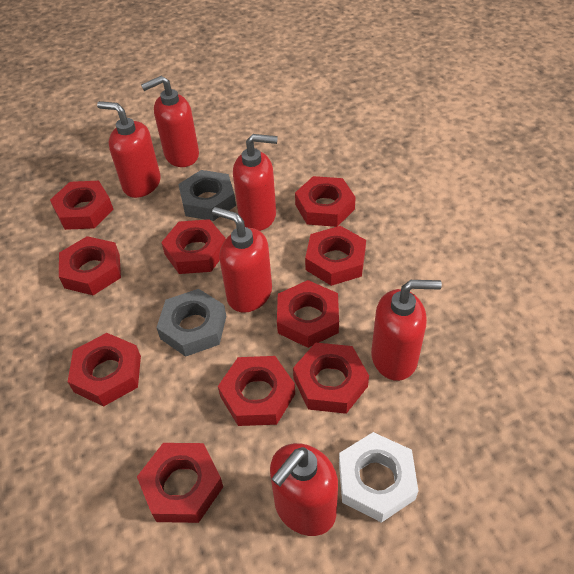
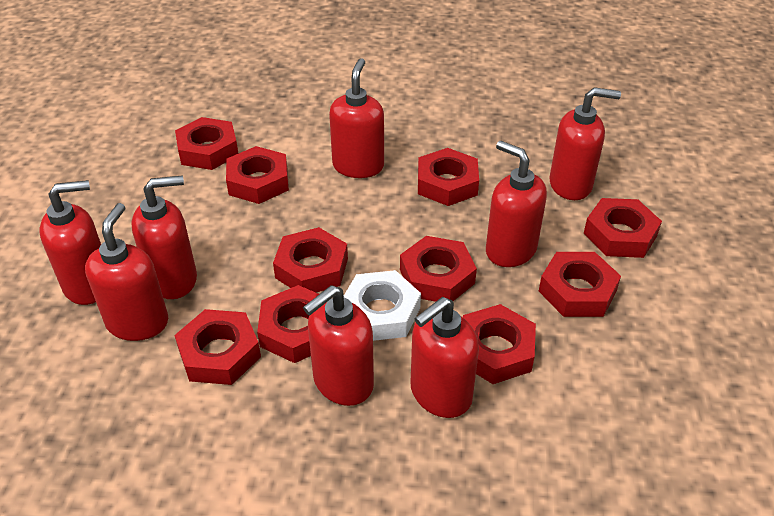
grey nut: 2 -> 0
red soap dispenser: 6 -> 8

